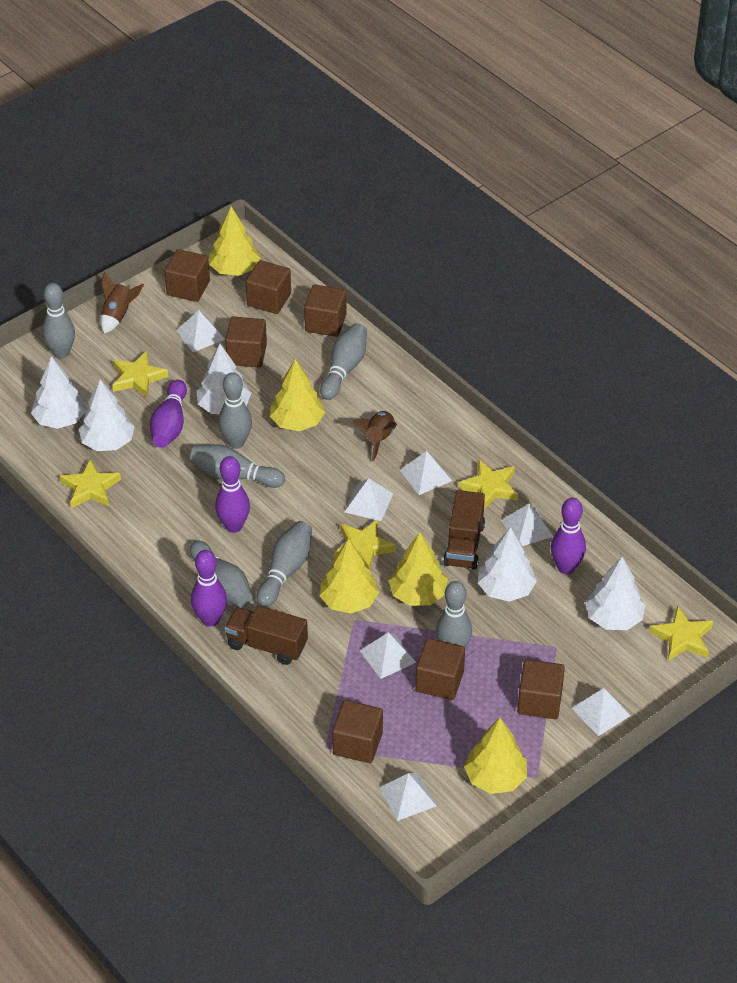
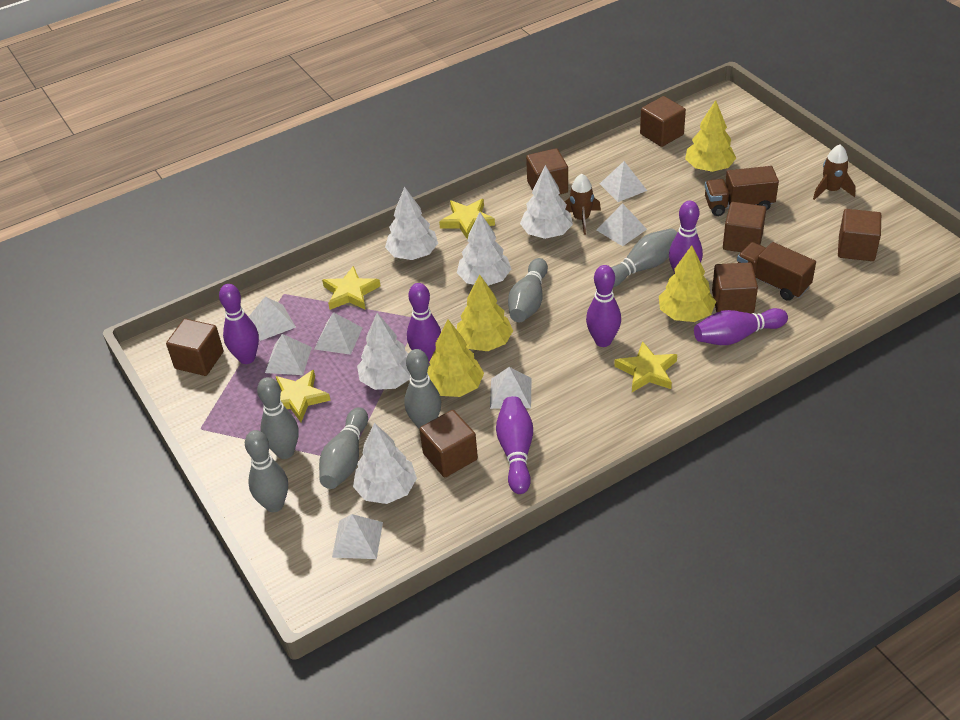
grey bowling pin: 7 -> 6
purple bowling pin: 4 -> 6
yellow star: 5 -> 4
yellow tree: 5 -> 4

